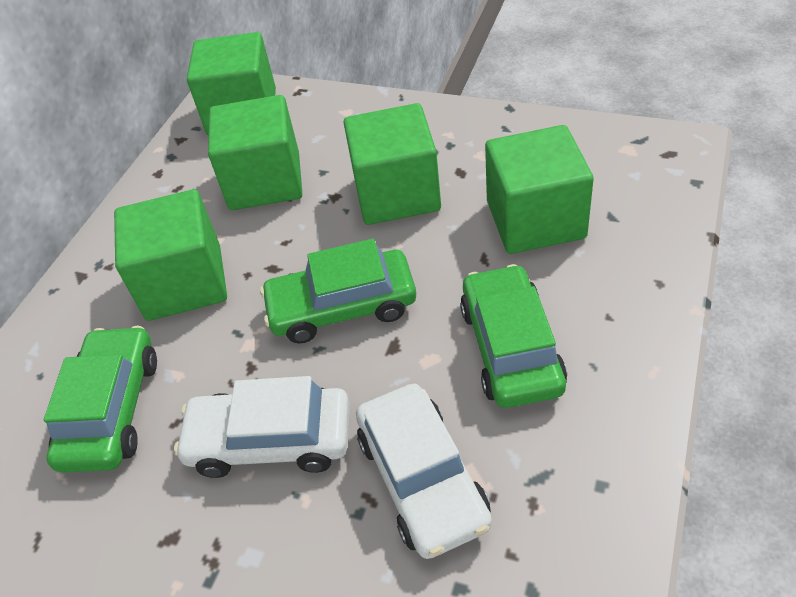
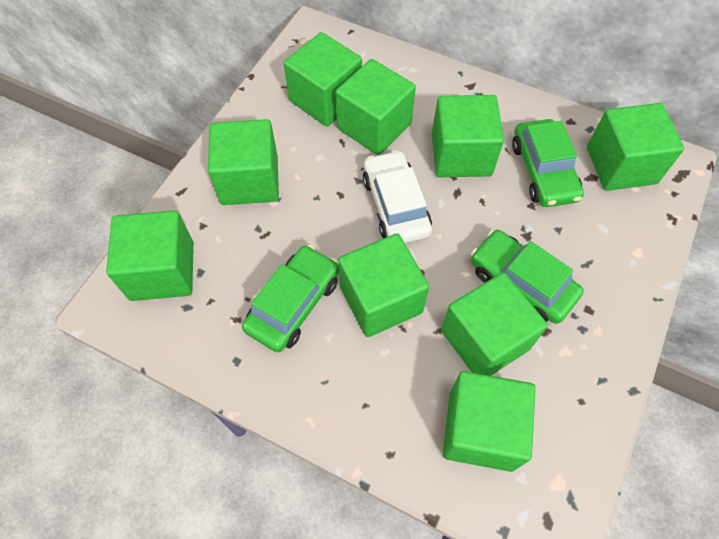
green cube: 5 -> 9
white car: 2 -> 1

